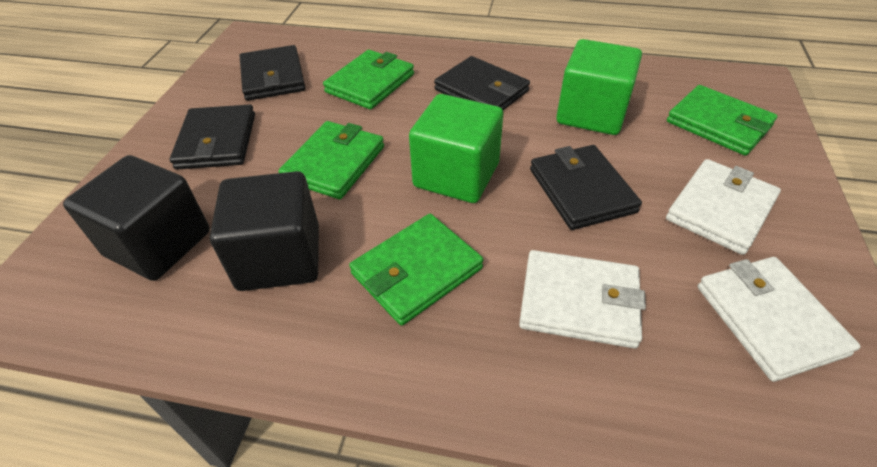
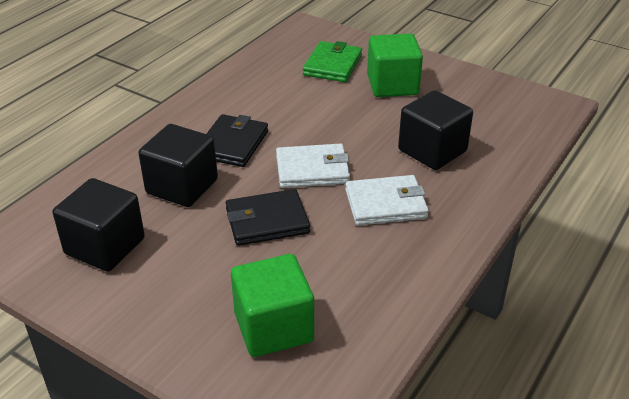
black cube: 2 -> 3
black wallet: 4 -> 2
green wallet: 4 -> 1
white wallet: 3 -> 2

